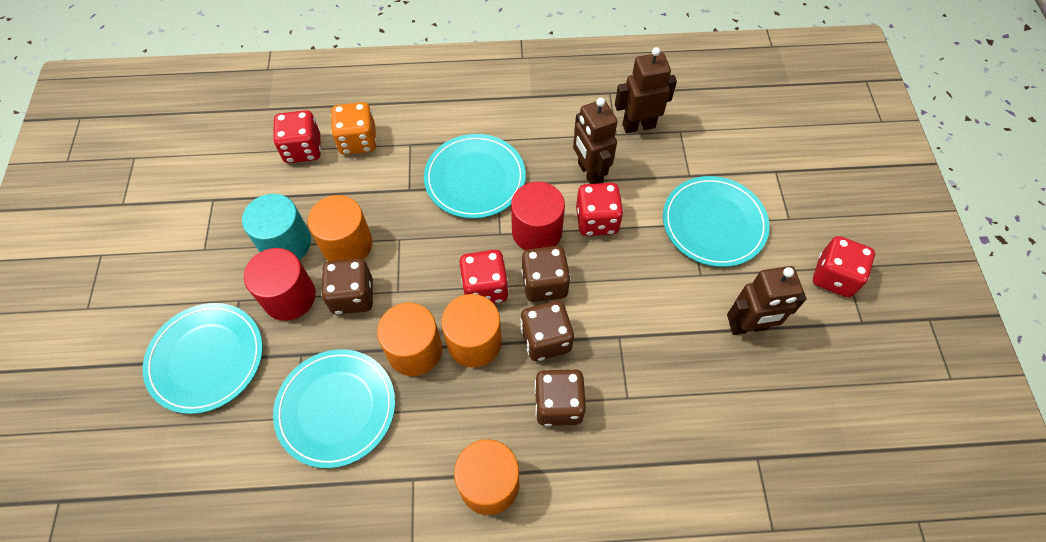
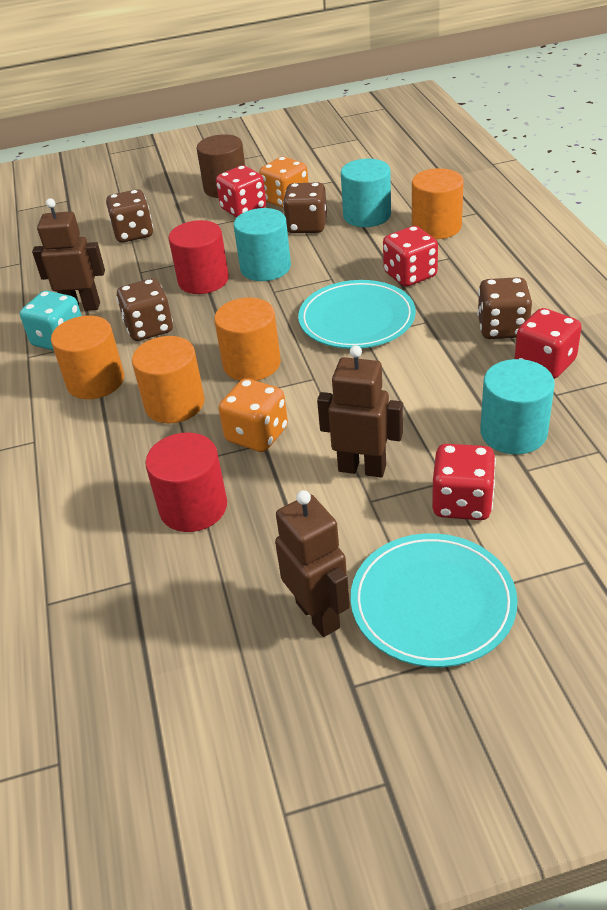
brown cylinder: 0 -> 1
orange dice: 1 -> 2
turquoise cylinder: 1 -> 3
turquoise dice: 0 -> 1
turquoise plate: 4 -> 2

